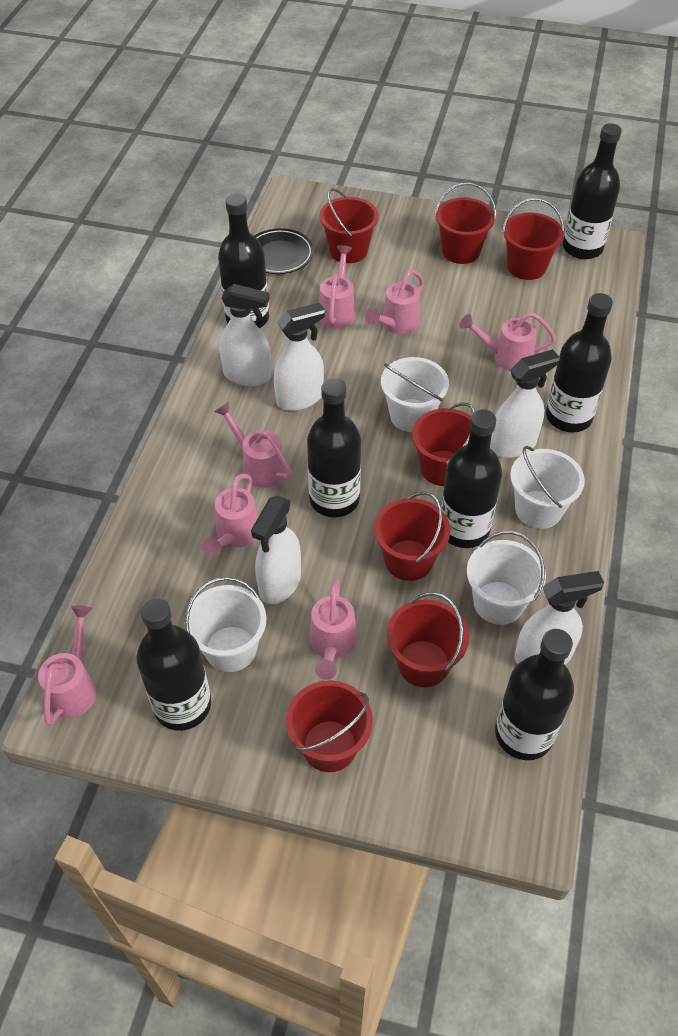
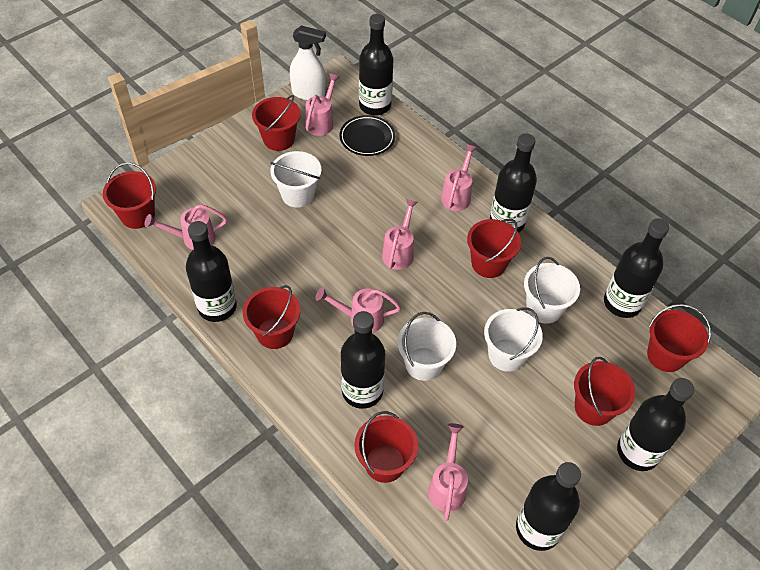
pink watering can: 7 -> 6
white spray bottle: 5 -> 1

